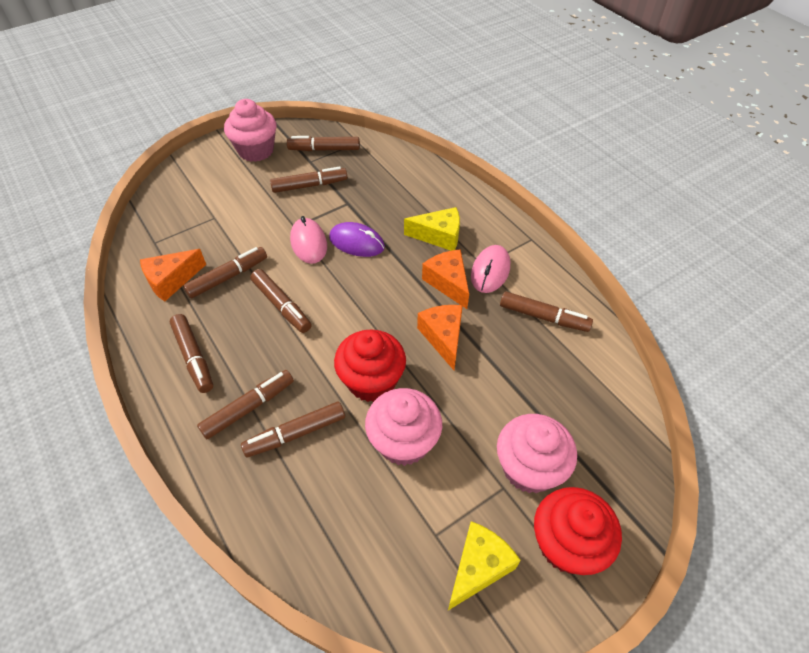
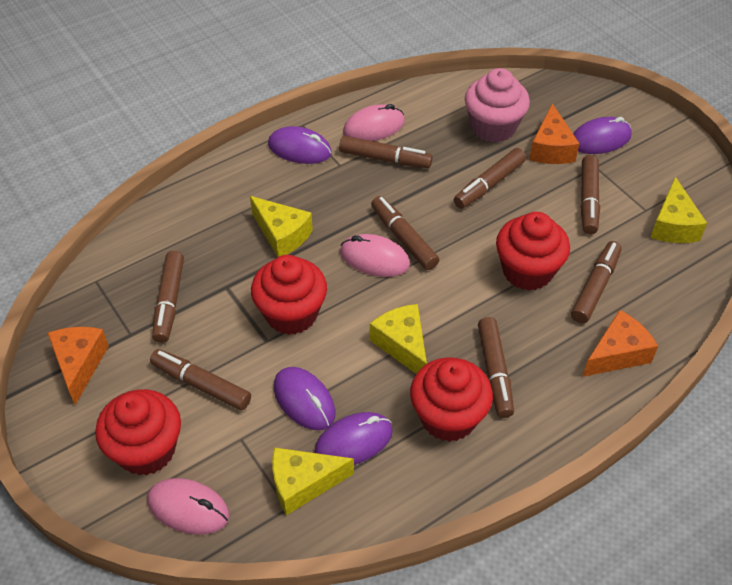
pink cupcake: 3 -> 1
pink mouse: 2 -> 3
purple mouse: 1 -> 4
red cupcake: 2 -> 4
yellow cheese: 2 -> 4

